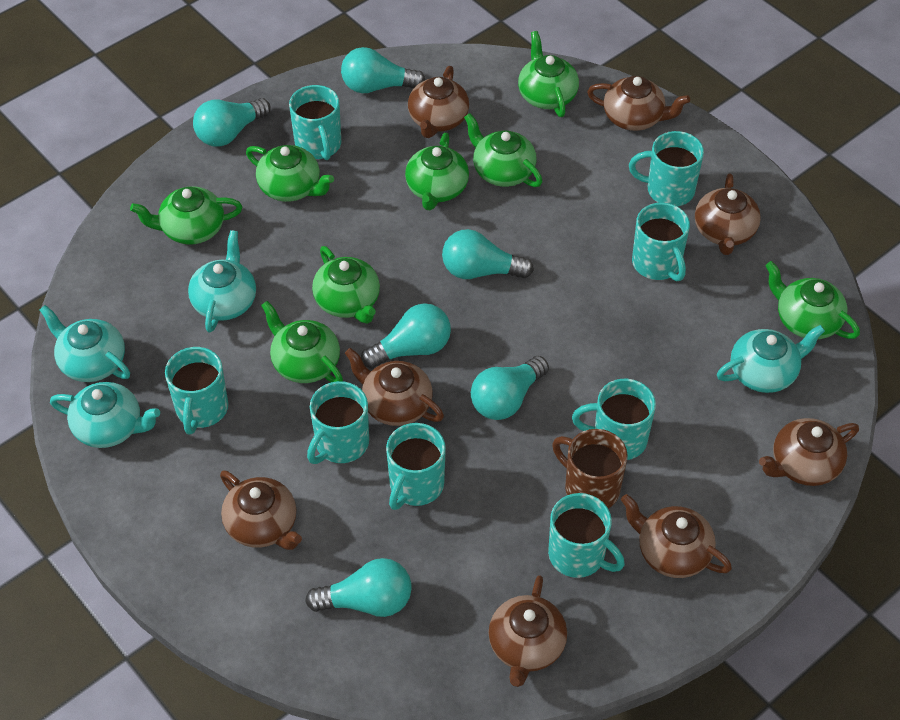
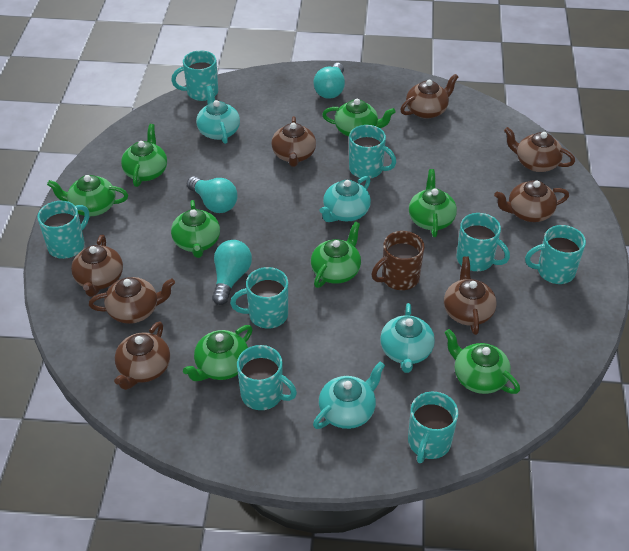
turquoise light bulb: 6 -> 3

